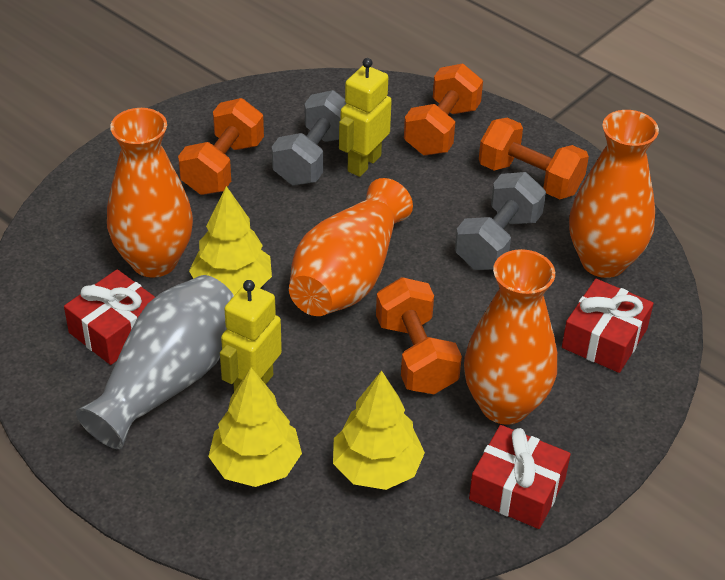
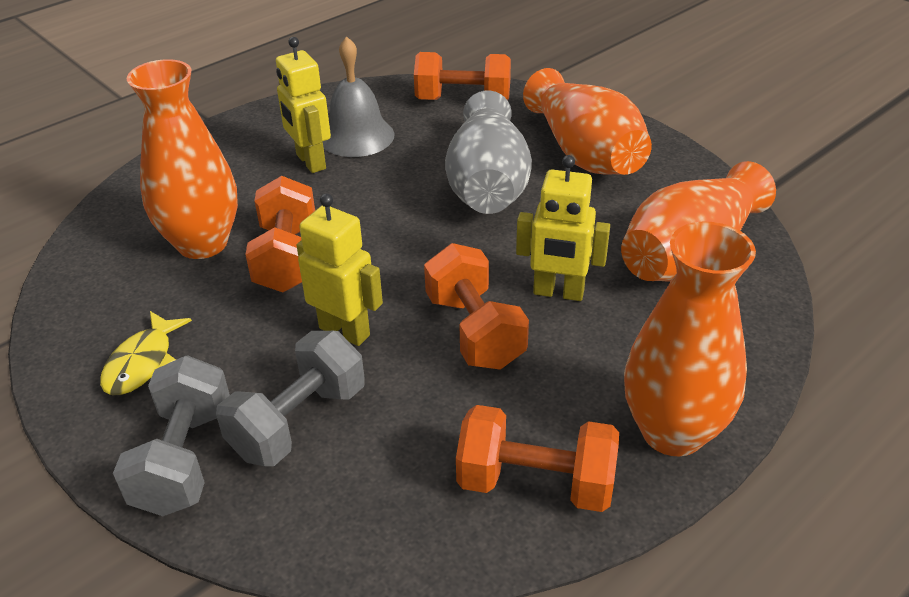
grey bell: 0 -> 1
red gift: 3 -> 0
yellow fish: 0 -> 1
yellow robot: 2 -> 3
yellow tree: 3 -> 0

